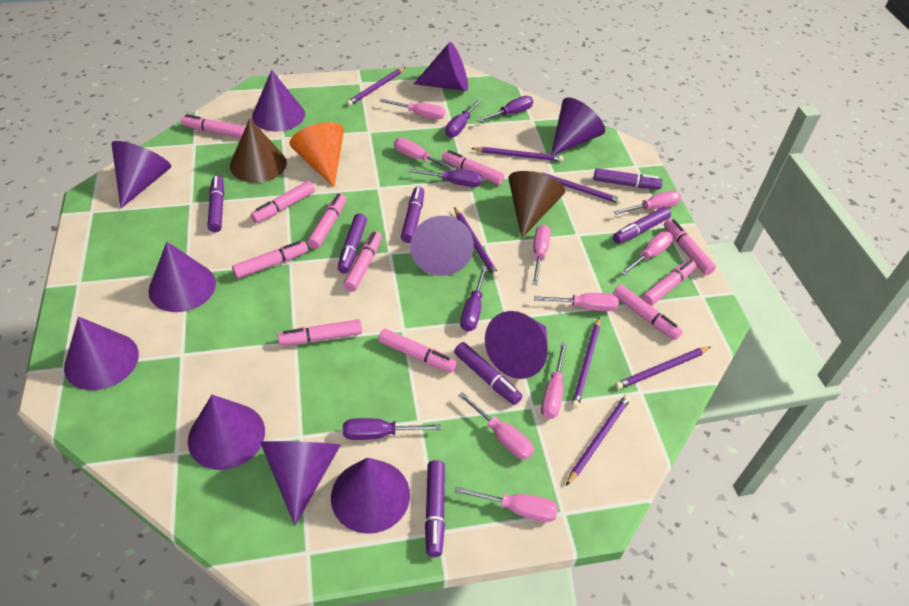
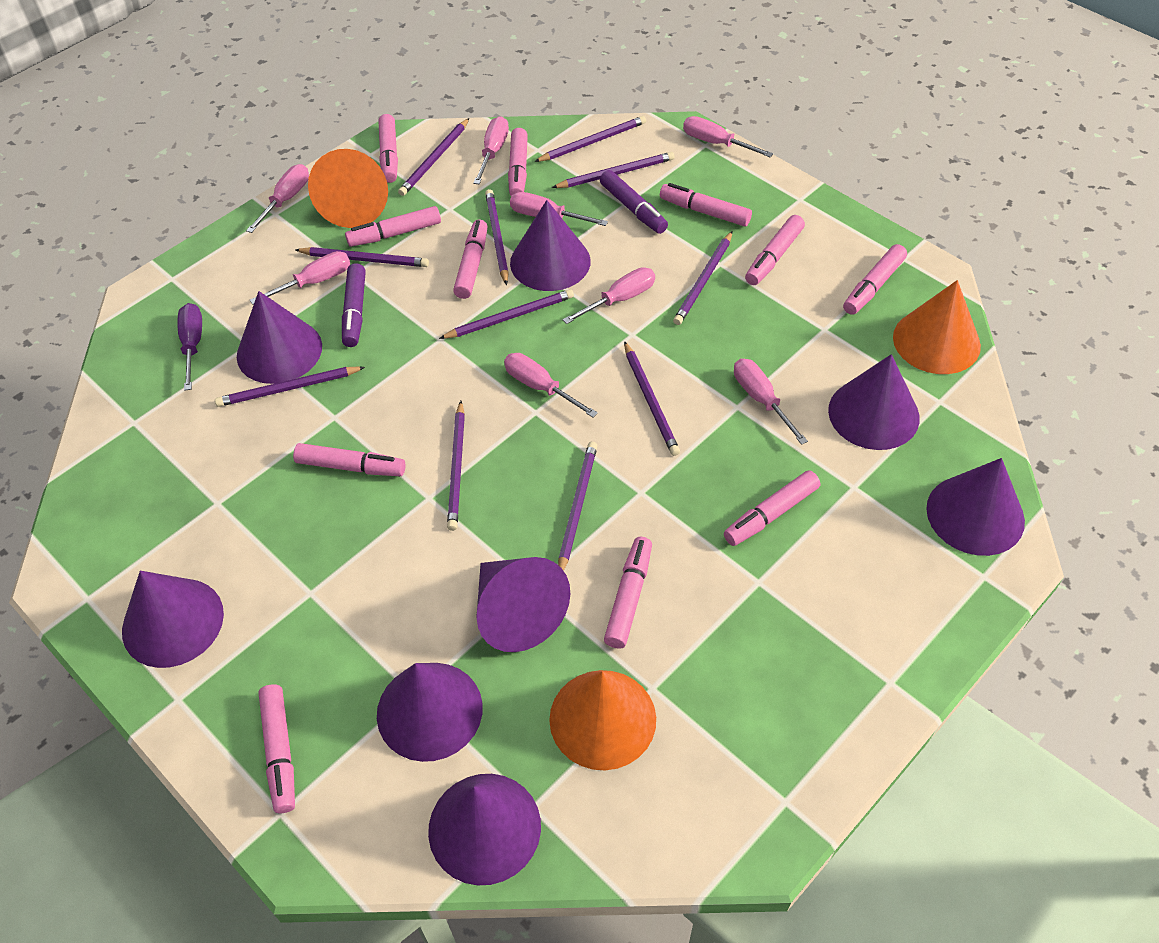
brown cone: 2 -> 0
orange cone: 1 -> 3
pink screwdriver: 9 -> 8
purple cone: 11 -> 8
purple marker: 7 -> 2
purple pencil: 7 -> 11
purple screwdriver: 5 -> 1

